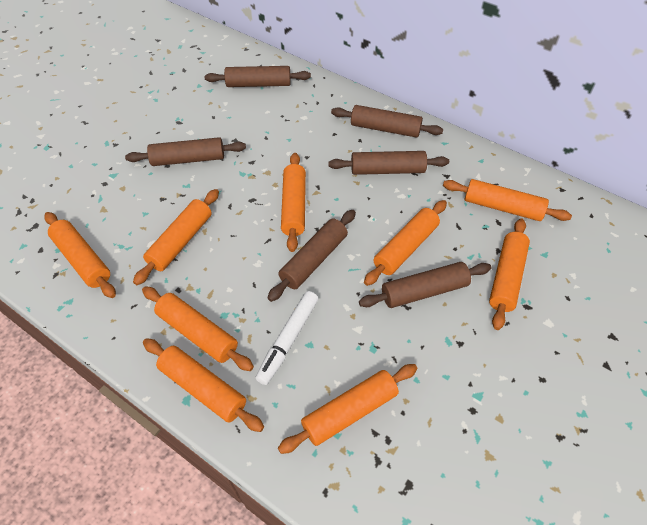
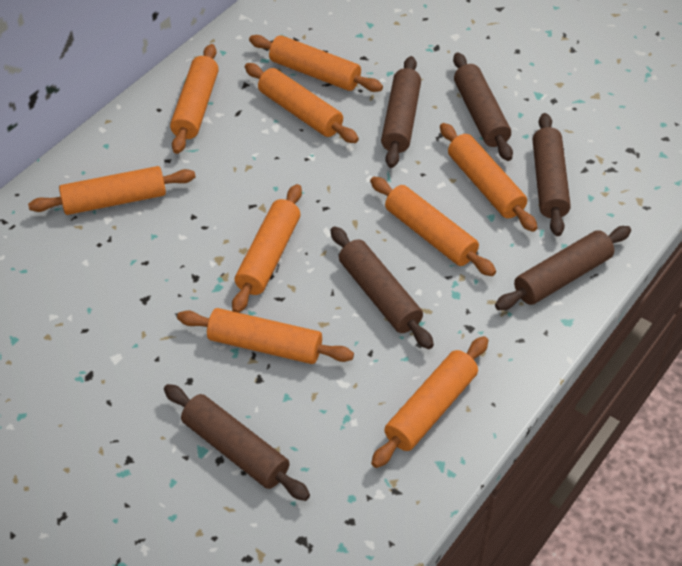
white marker: 1 -> 0

